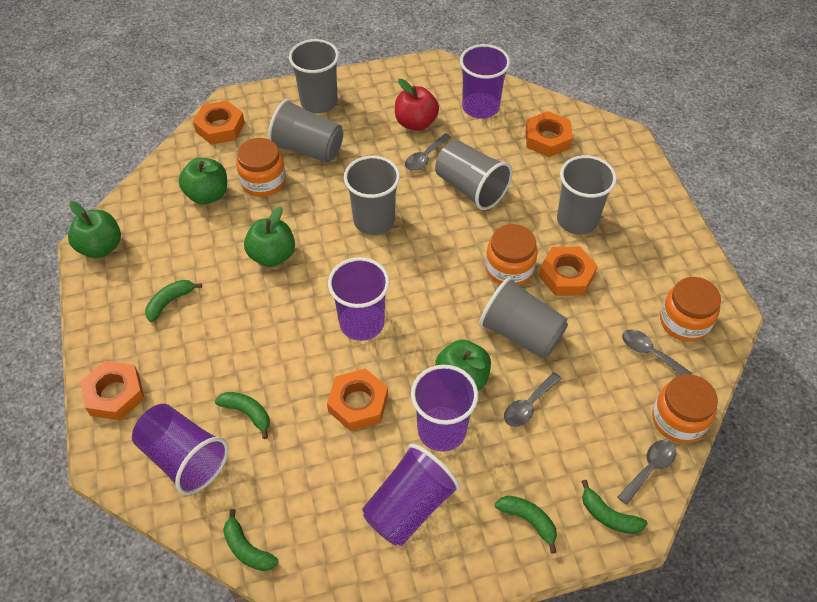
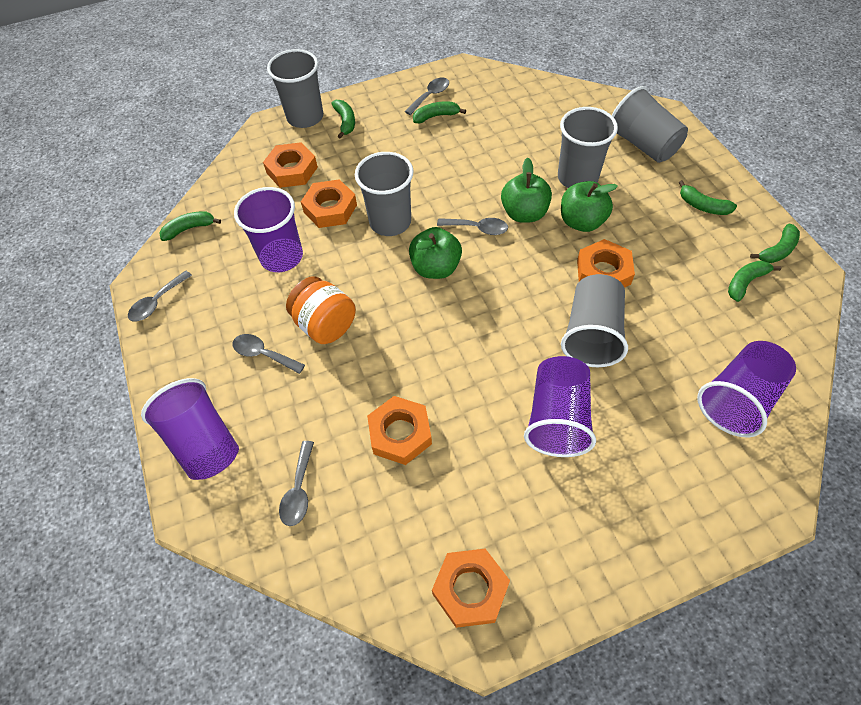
green apple: 4 -> 3
green banana: 5 -> 6
grey cup: 6 -> 5
grey spoon: 4 -> 5
orange jar: 4 -> 1
purple cup: 5 -> 4
red apple: 1 -> 0

